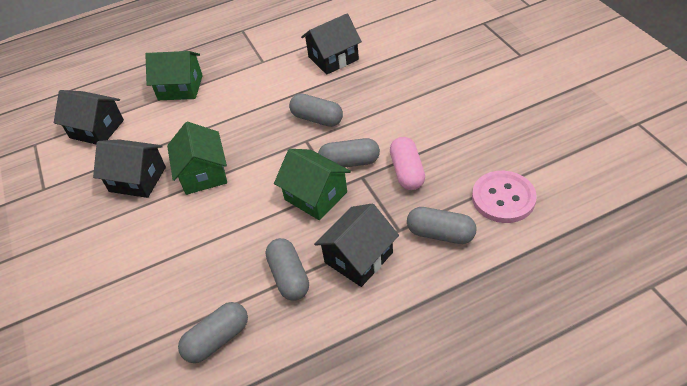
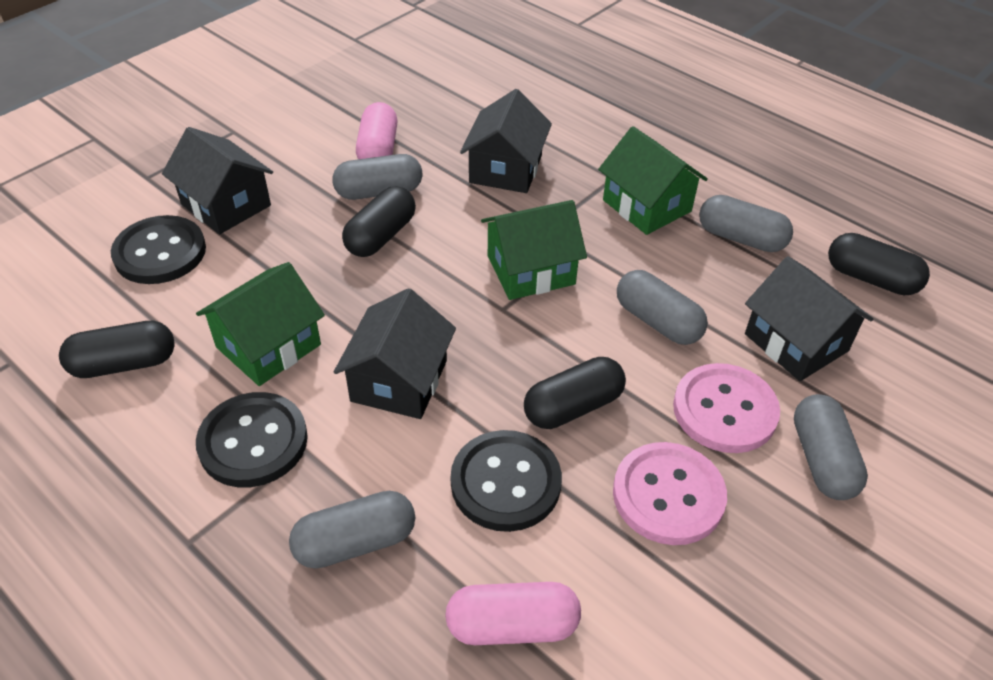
black button: 0 -> 3
black capsule: 0 -> 4
pink button: 1 -> 2
pink capsule: 1 -> 2

